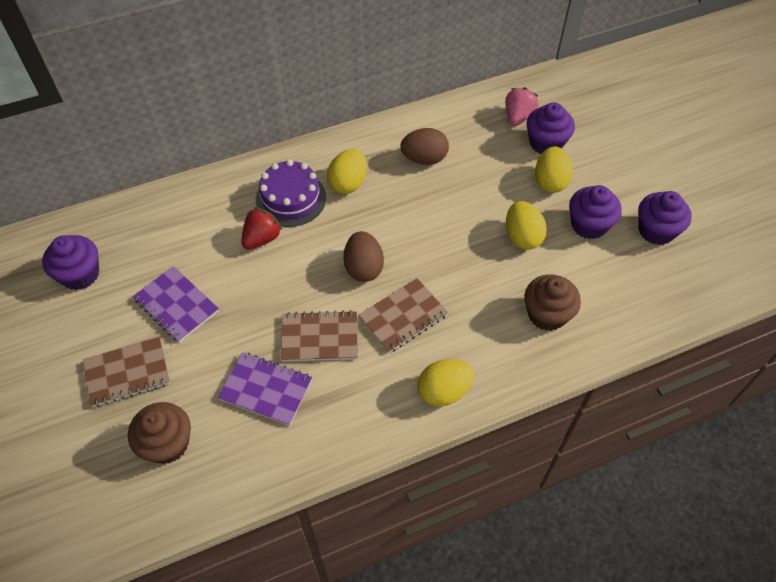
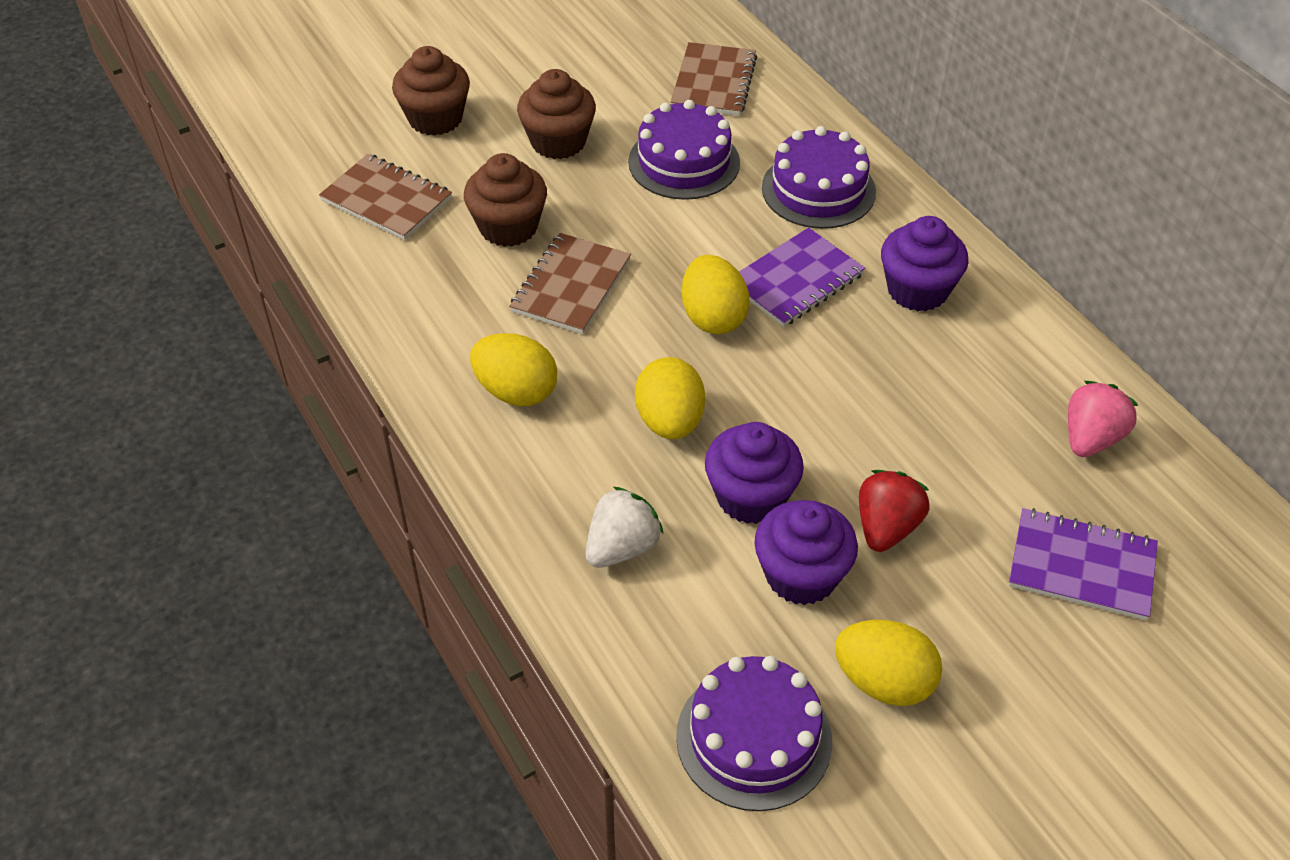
brown cupcake: 2 -> 3
brown egg: 2 -> 0
purple cake: 1 -> 3
purple cupcake: 4 -> 3
white strawberry: 0 -> 1

